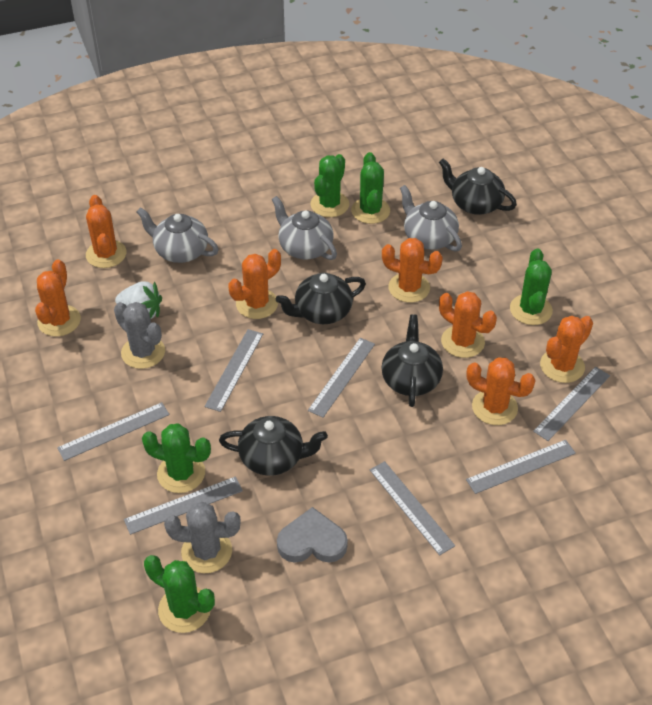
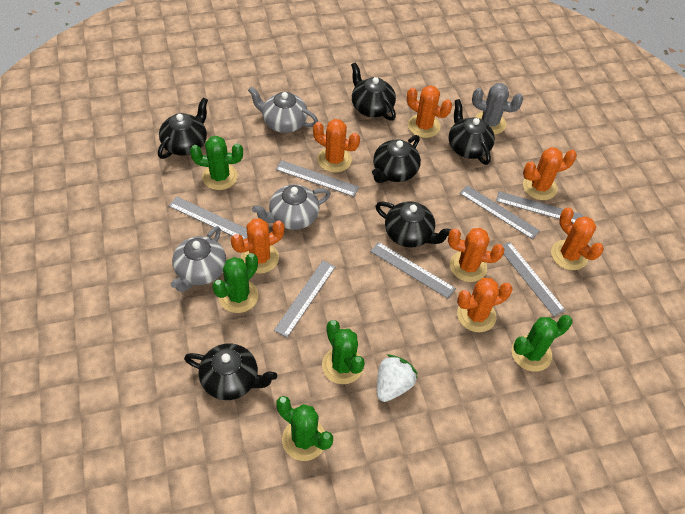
black teapot: 4 -> 6
grey cactus: 2 -> 1
grey heart: 1 -> 0

